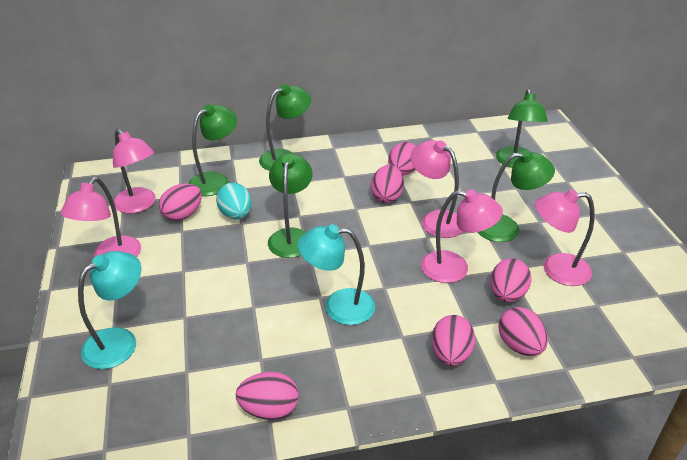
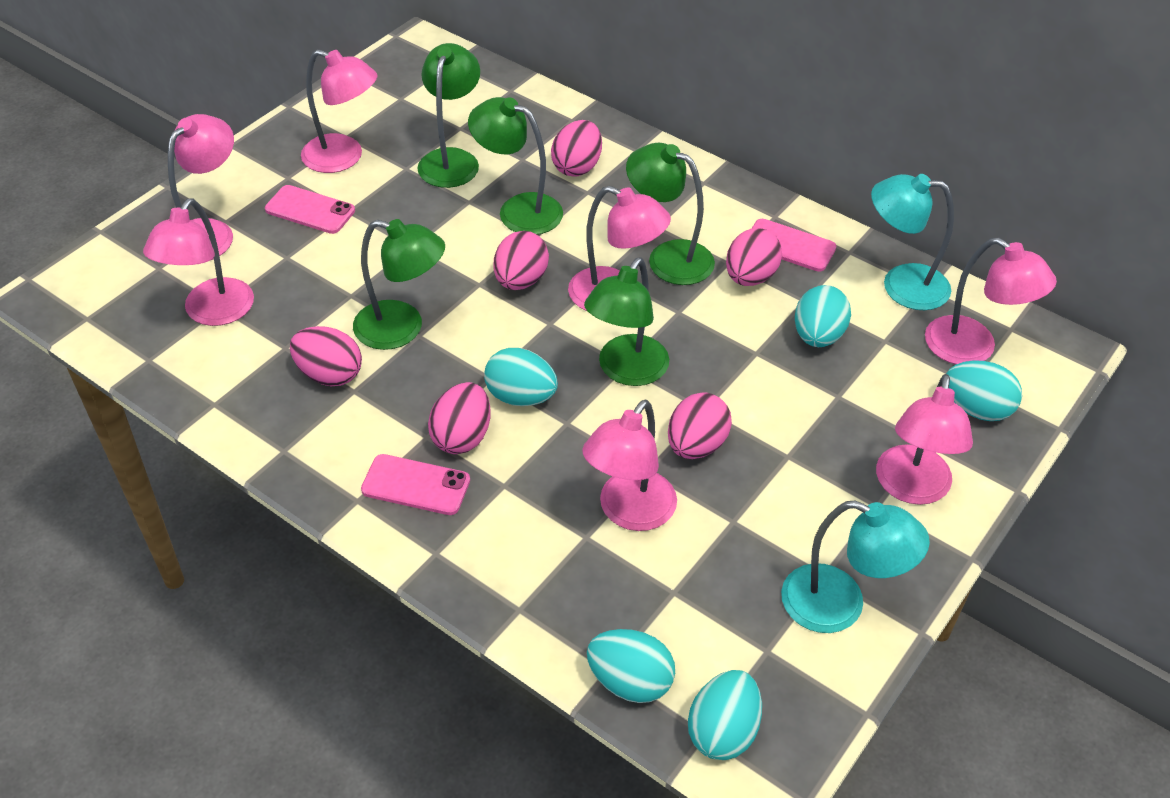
pink egg: 7 -> 6
pink lamp: 5 -> 7
pink phone: 0 -> 3
turquoise egg: 1 -> 5

